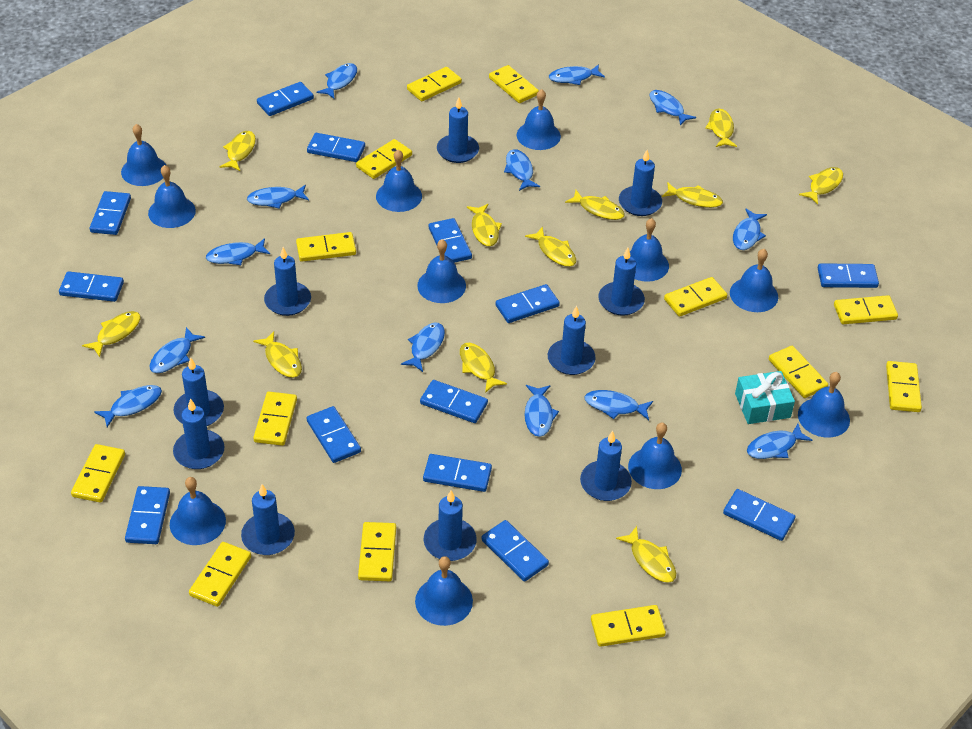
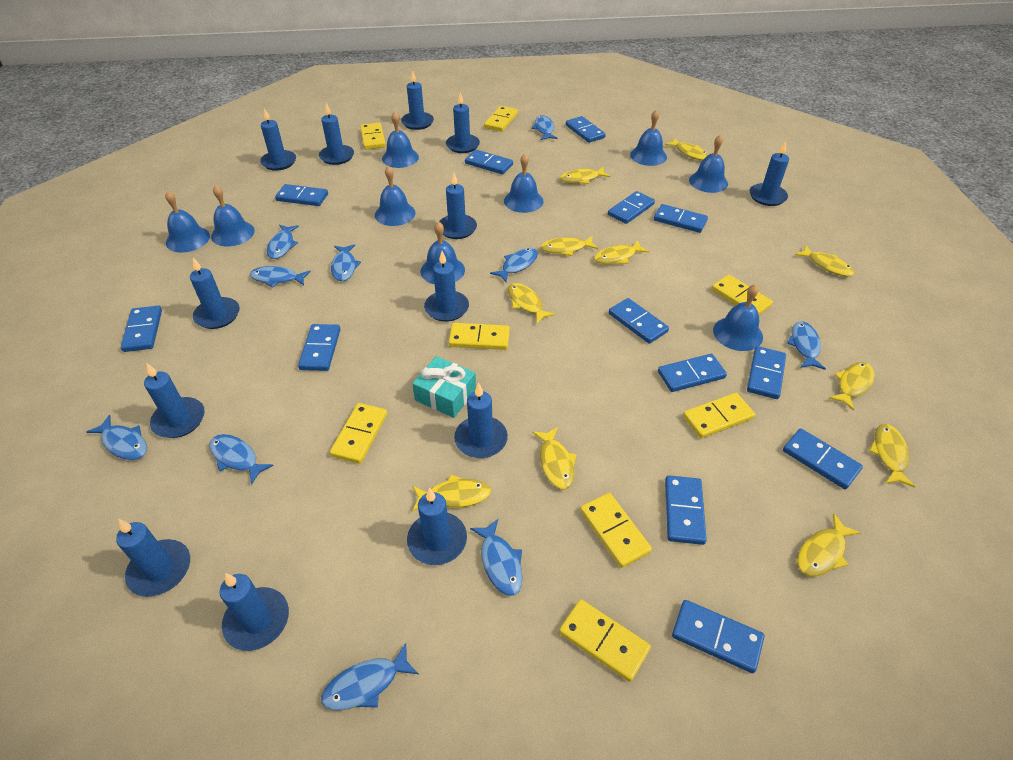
blue bell: 11 -> 9
blue candle: 10 -> 13
blue fish: 13 -> 10
yellow domino: 13 -> 8

